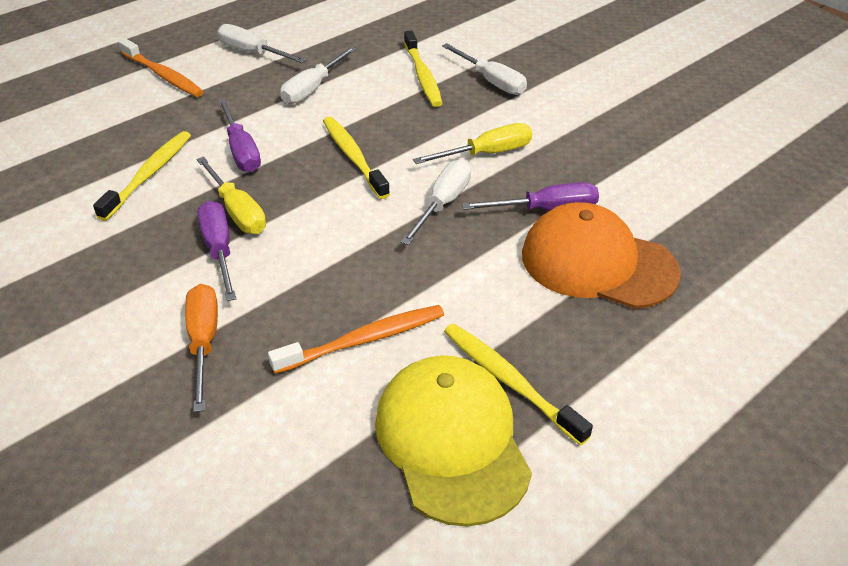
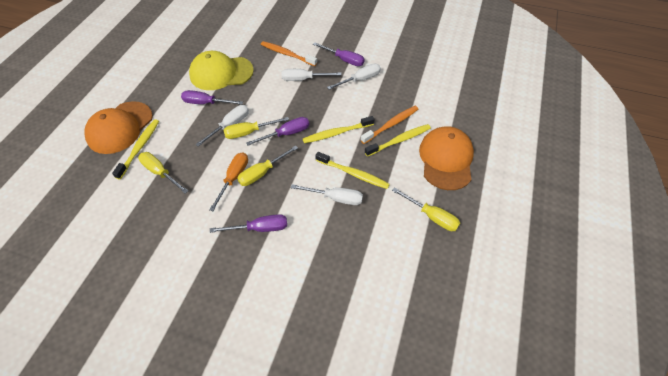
orange cap: 1 -> 2
purple screwdriver: 3 -> 4
yellow screwdriver: 2 -> 4

